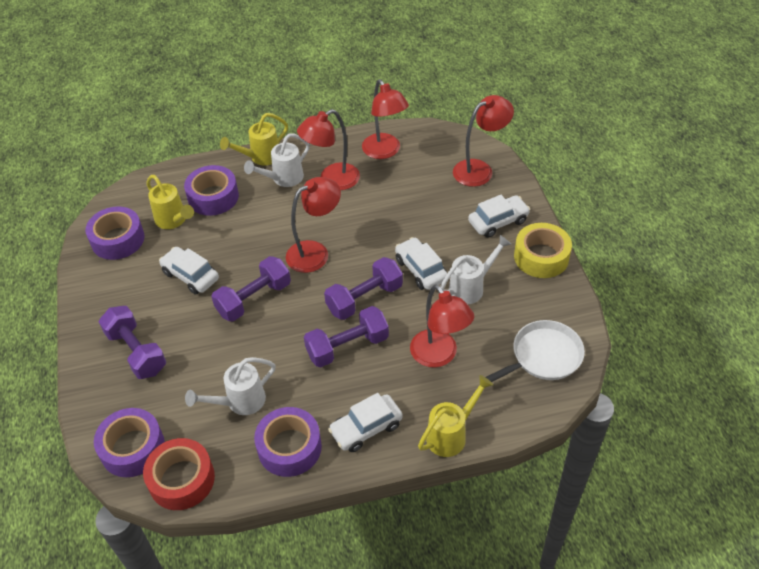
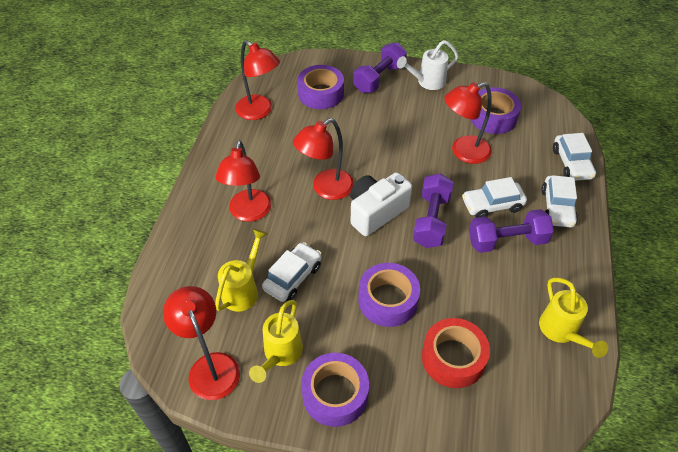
purple dumbbell: 4 -> 3
white camera: 0 -> 1
white pan: 1 -> 0
white watering can: 3 -> 1
yellow tape: 1 -> 0

